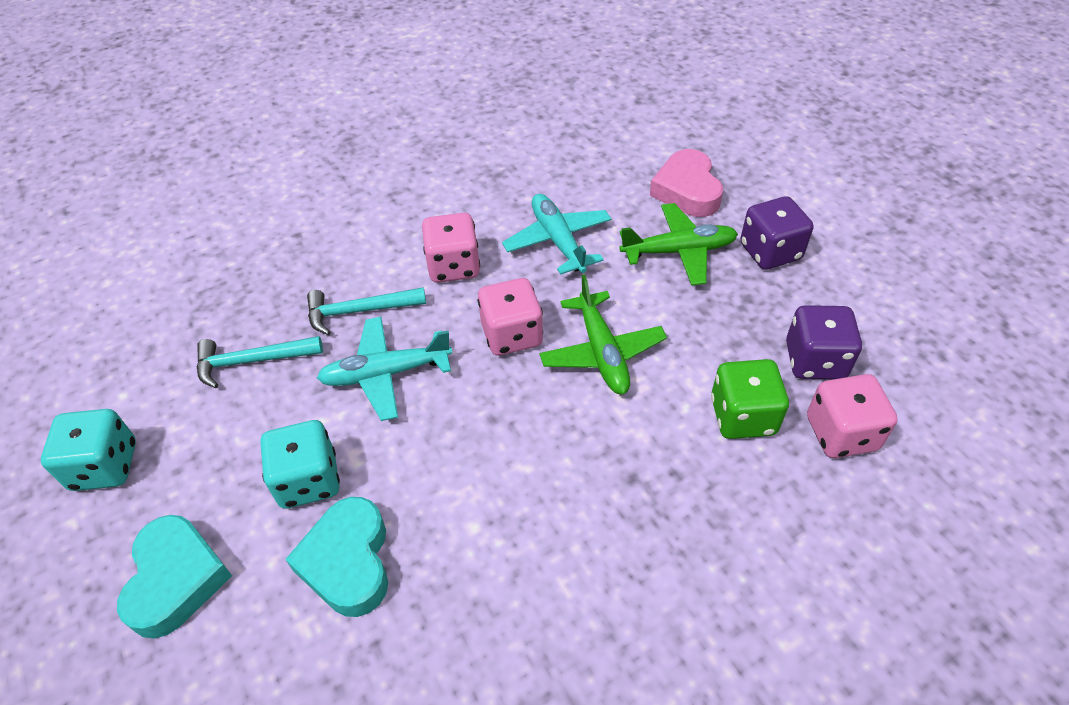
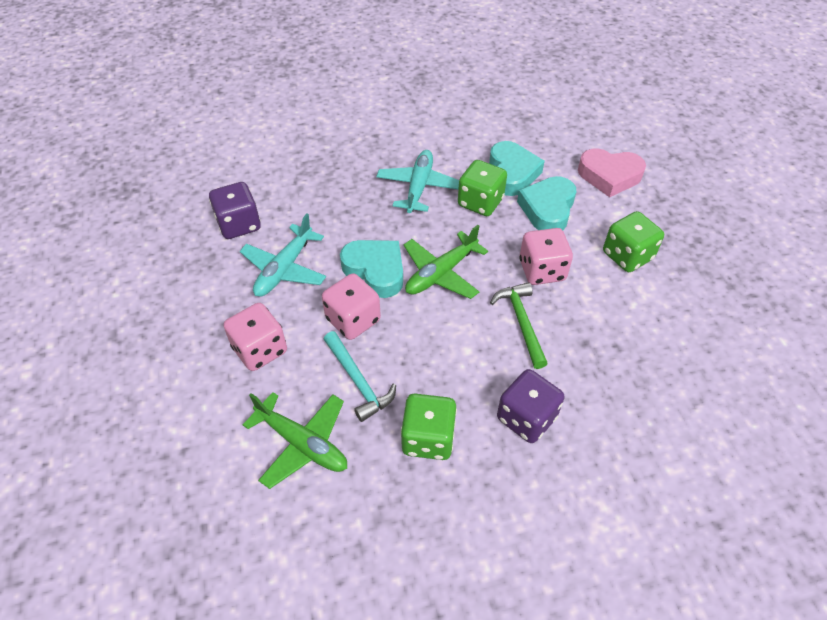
green dice: 1 -> 3
green hammer: 0 -> 1
turquoise dice: 2 -> 0
turquoise hammer: 2 -> 1
turquoise heart: 2 -> 3

